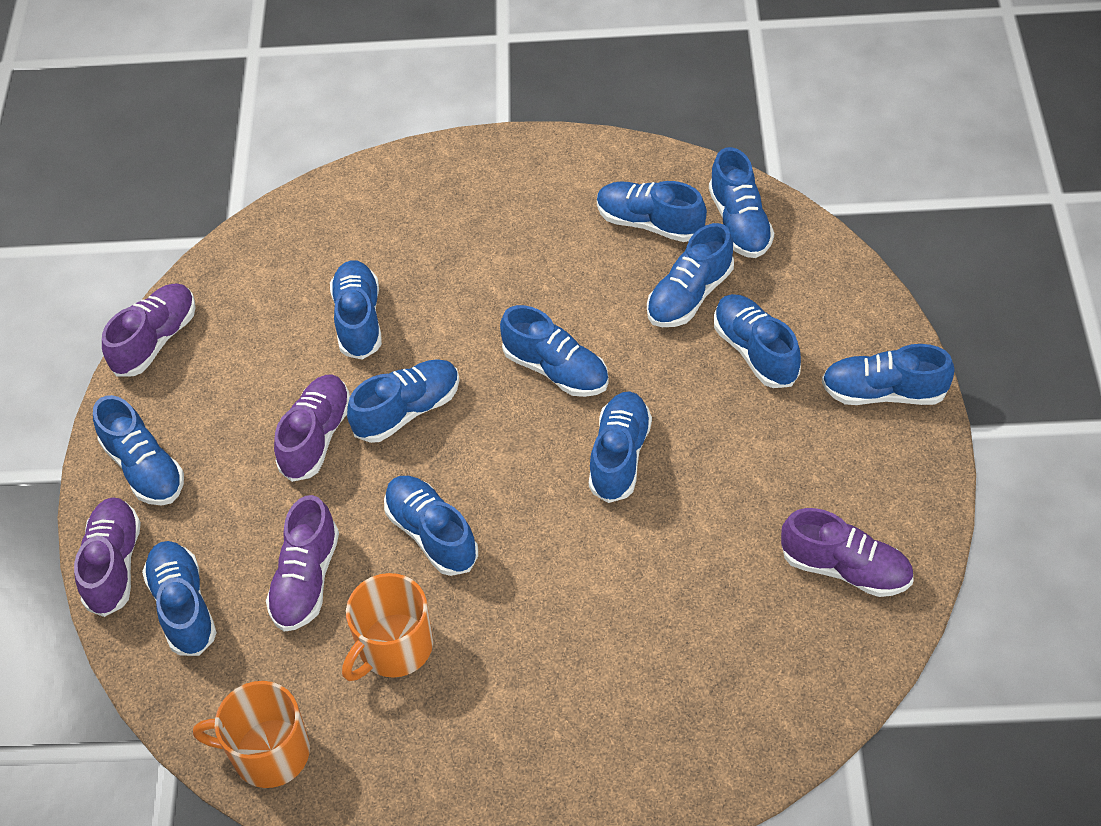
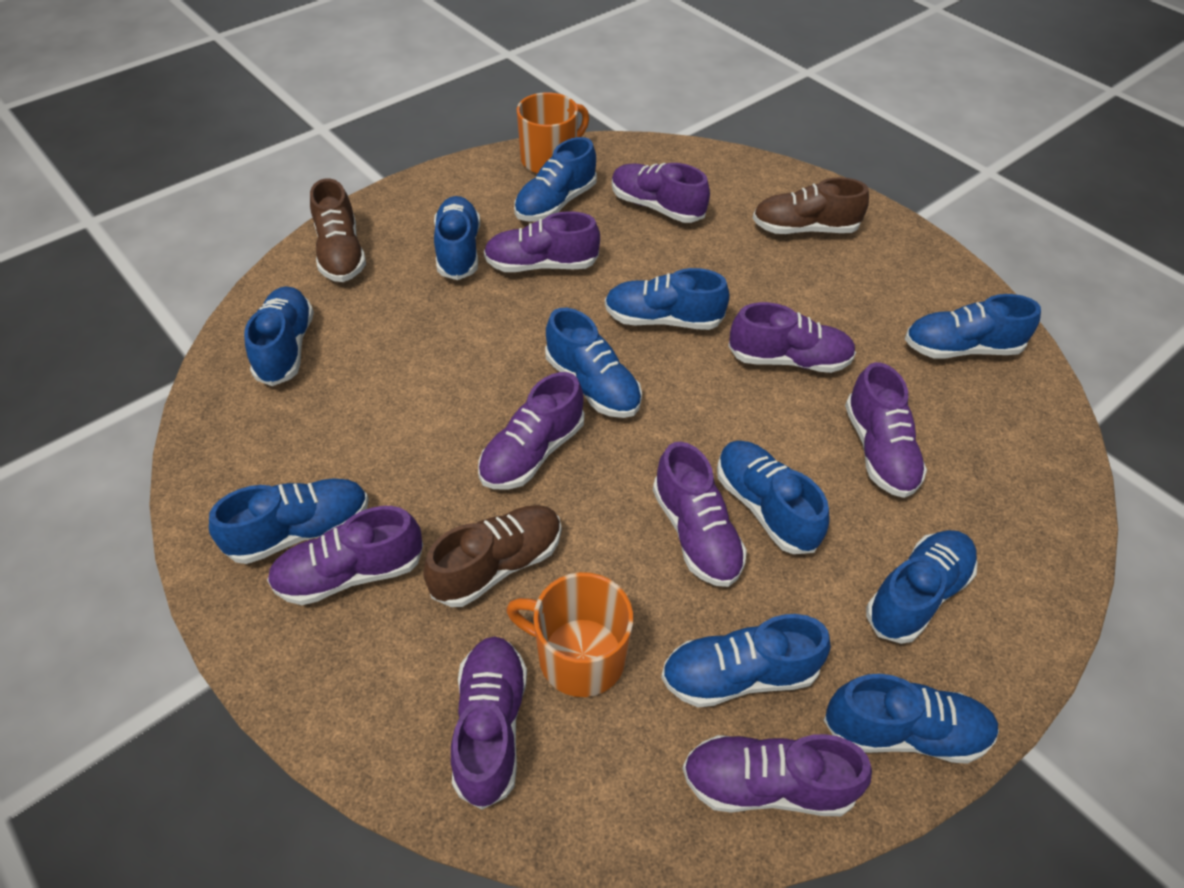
blue shoe: 12 -> 11
brown shoe: 0 -> 3
purple shoe: 5 -> 9

